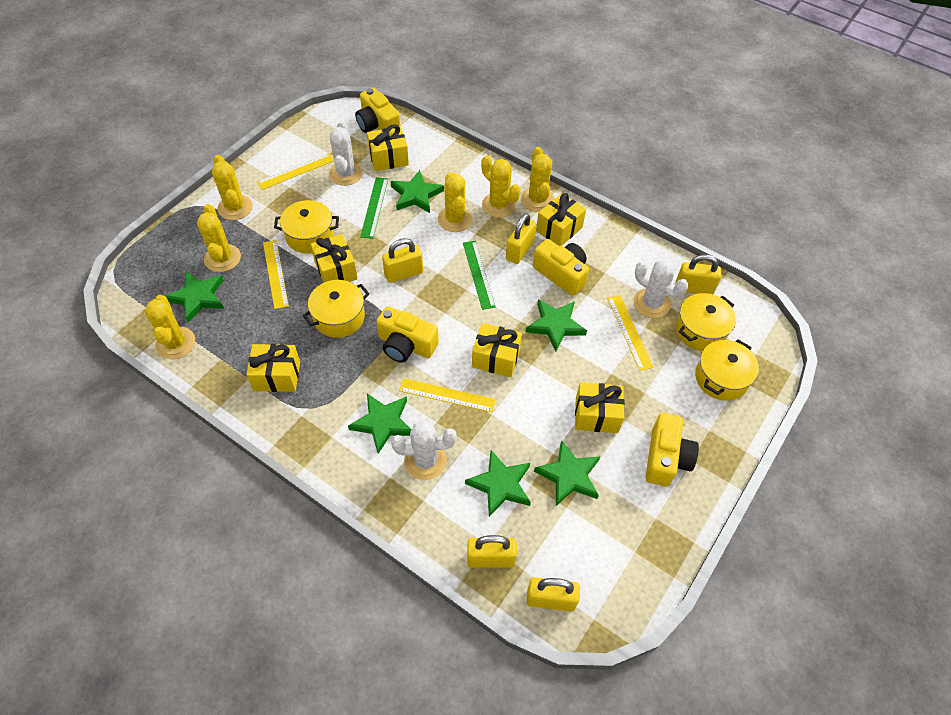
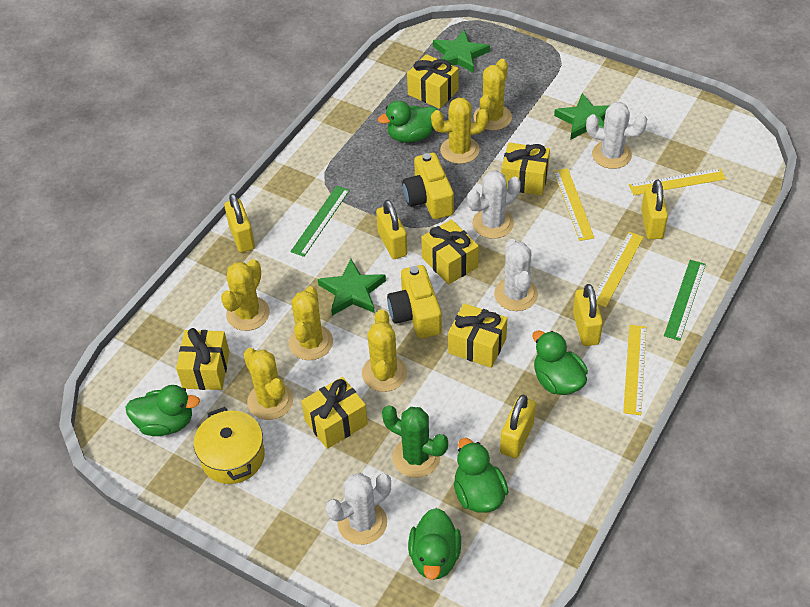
green cactus: 0 -> 1
green duck: 0 -> 5
green star: 6 -> 3
white cactus: 3 -> 4
yellow camera: 4 -> 2
yellow pot: 4 -> 1

